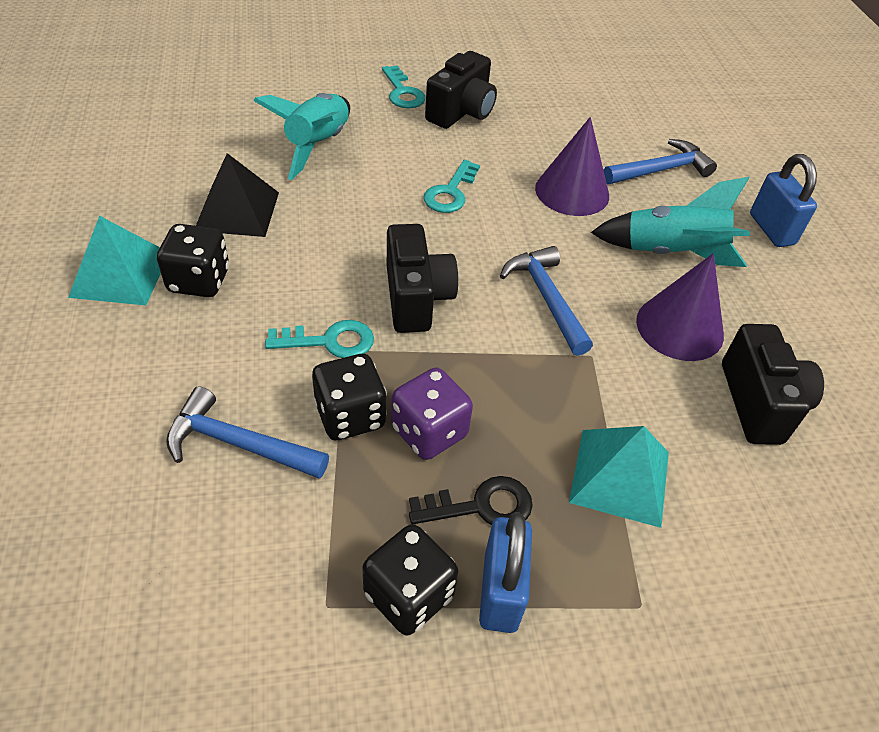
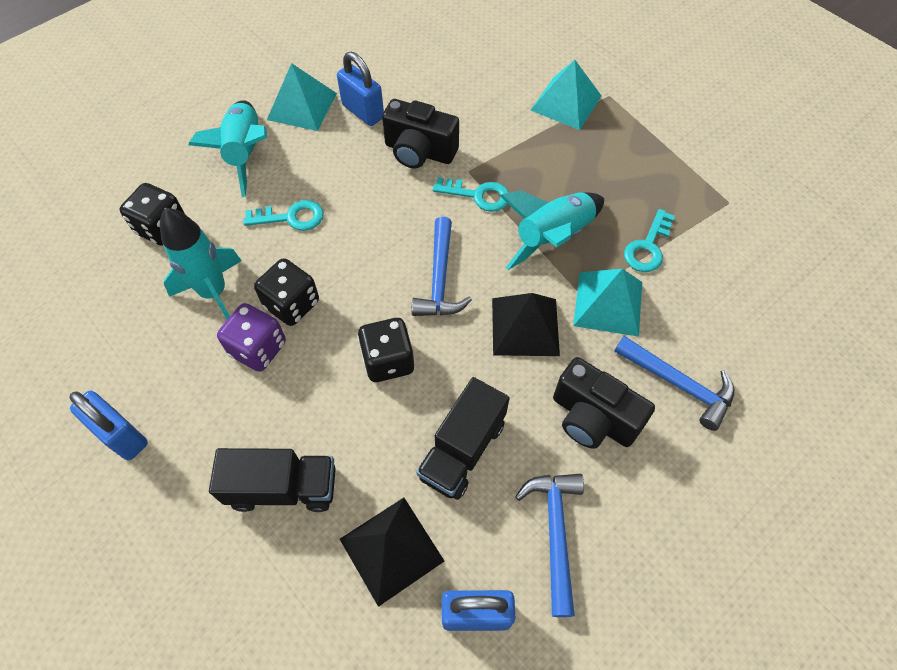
black camera: 3 -> 2
black key: 1 -> 0
black pyramid: 1 -> 2
black truck: 0 -> 2
blue padlock: 2 -> 3
purple cone: 2 -> 0
turquoise pyramid: 2 -> 3
turquoise rocket: 2 -> 3

